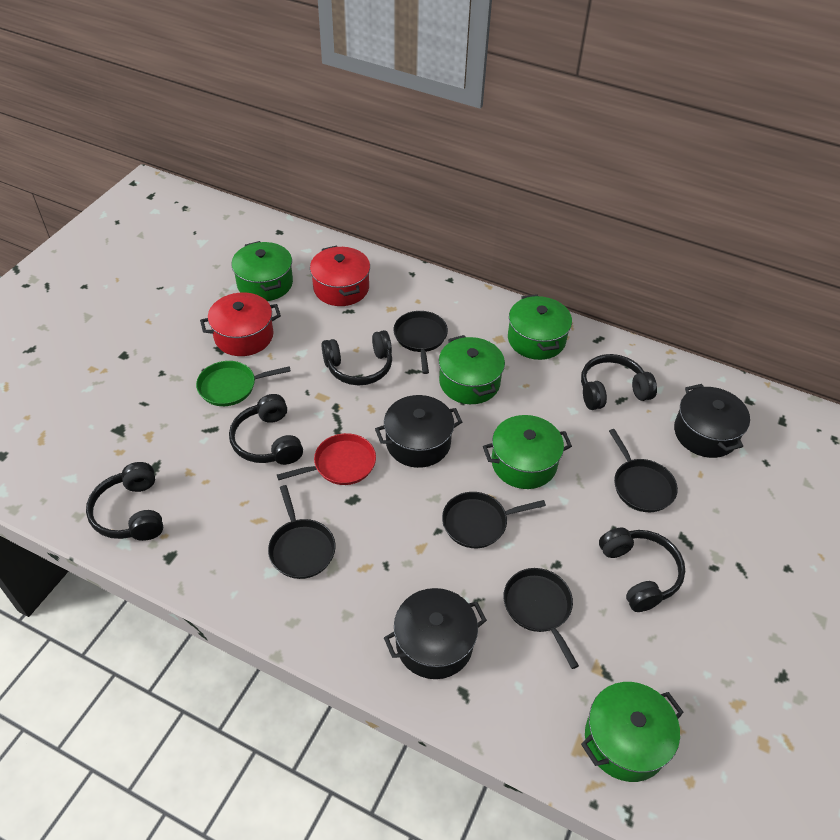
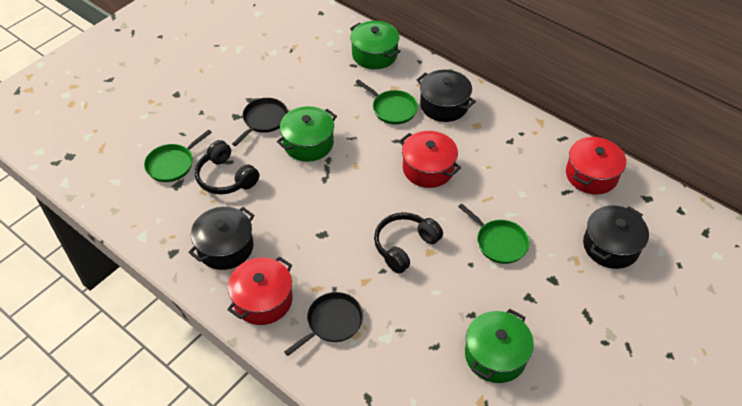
black headphones: 5 -> 2
black pan: 5 -> 2
green pan: 1 -> 3
green pot: 5 -> 3
red pan: 1 -> 0
red pot: 2 -> 3

